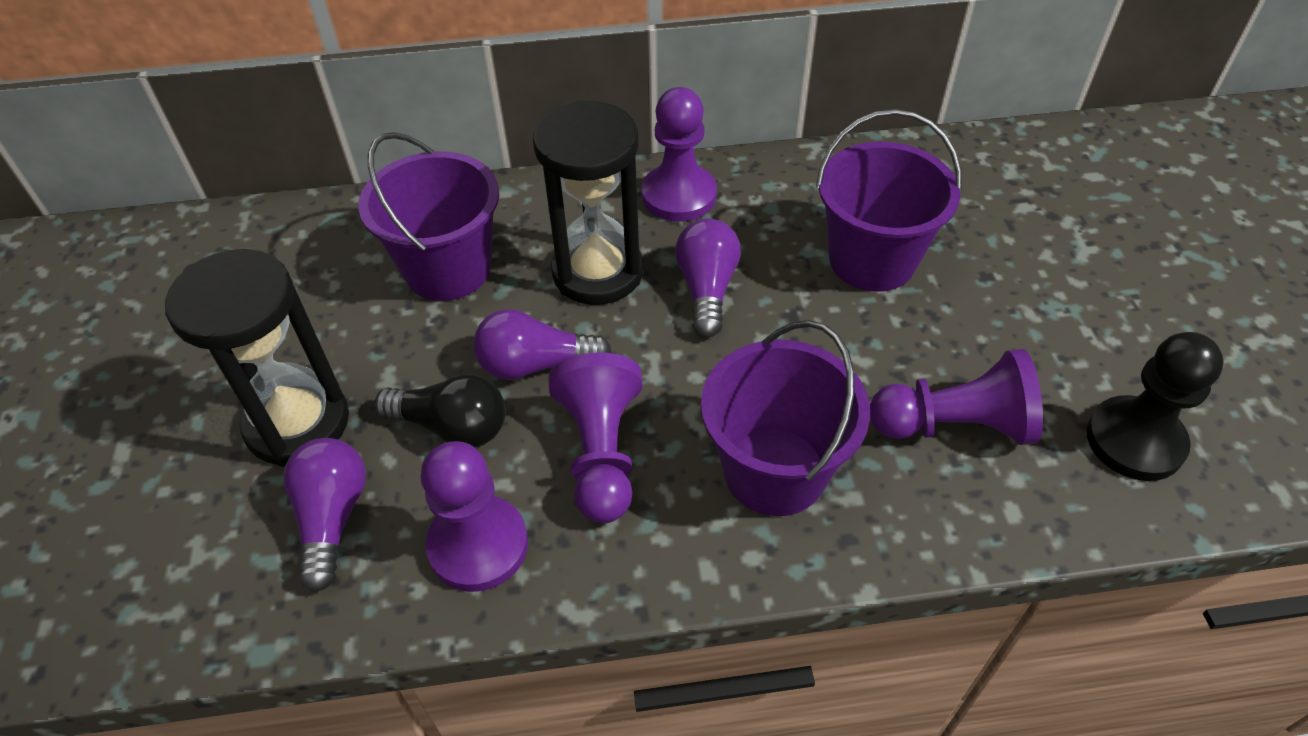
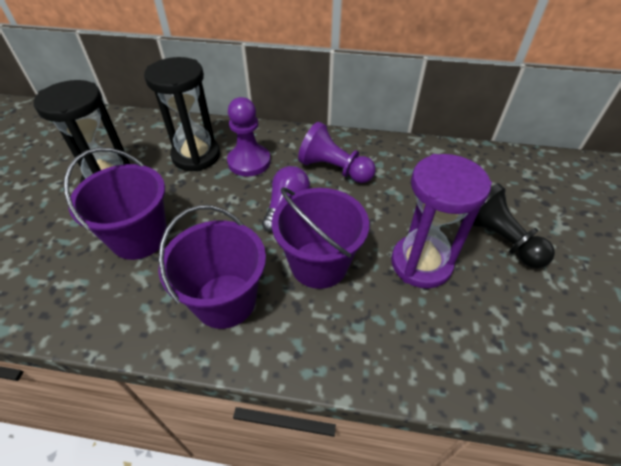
black light bulb: 1 -> 0
purple hourglass: 0 -> 1
purple light bulb: 3 -> 1
purple pawn: 4 -> 2

